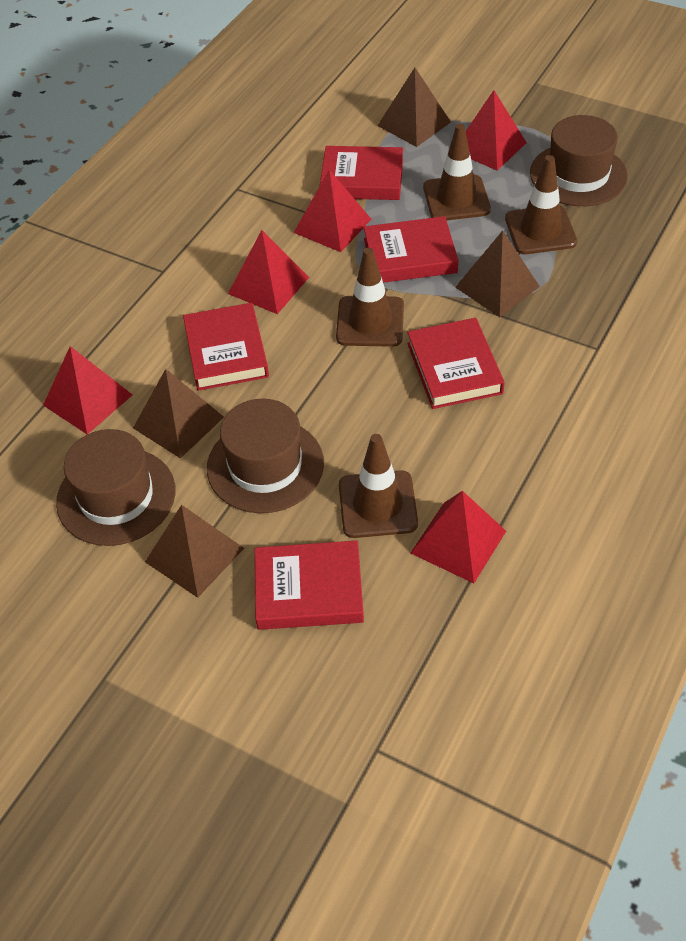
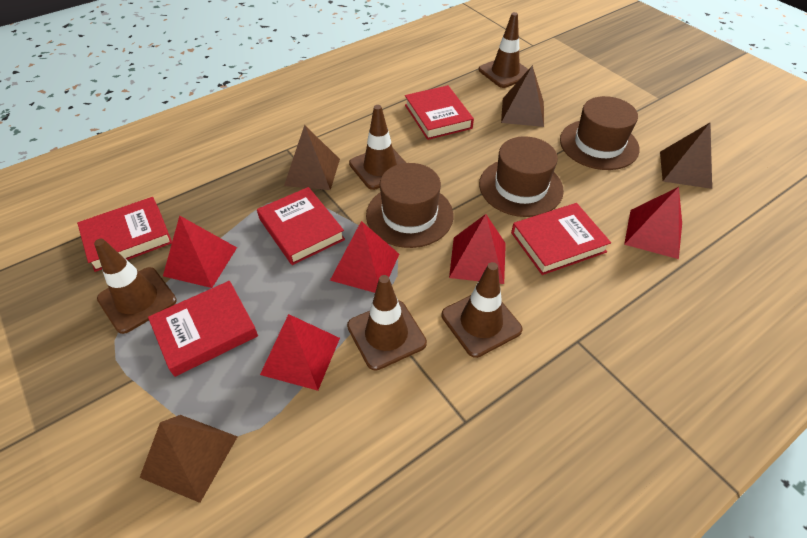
brown traffic cone: 4 -> 5

